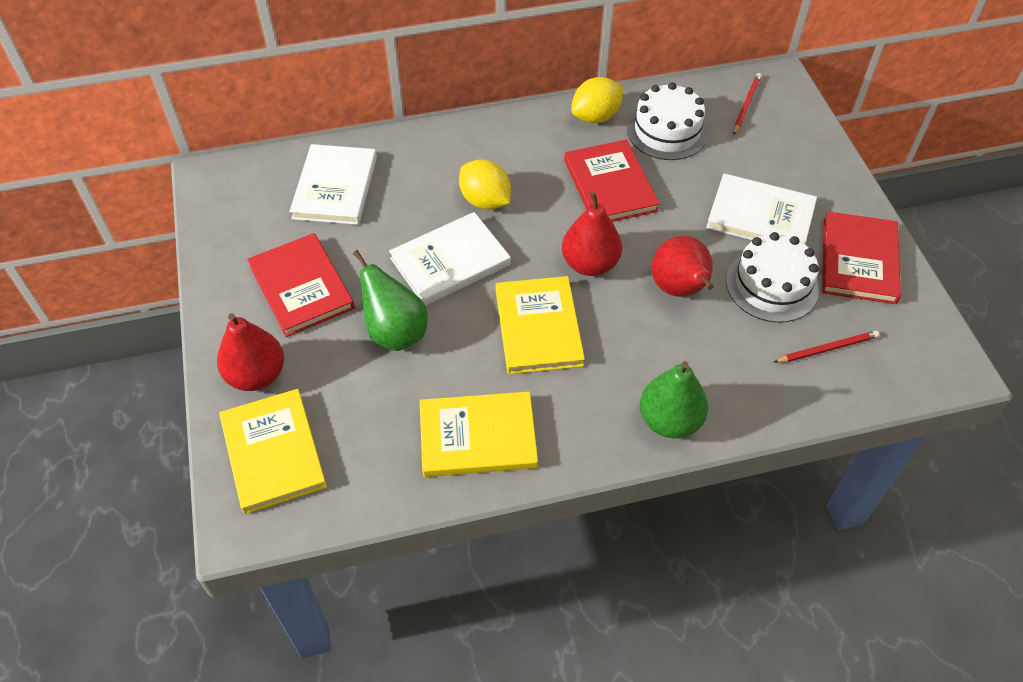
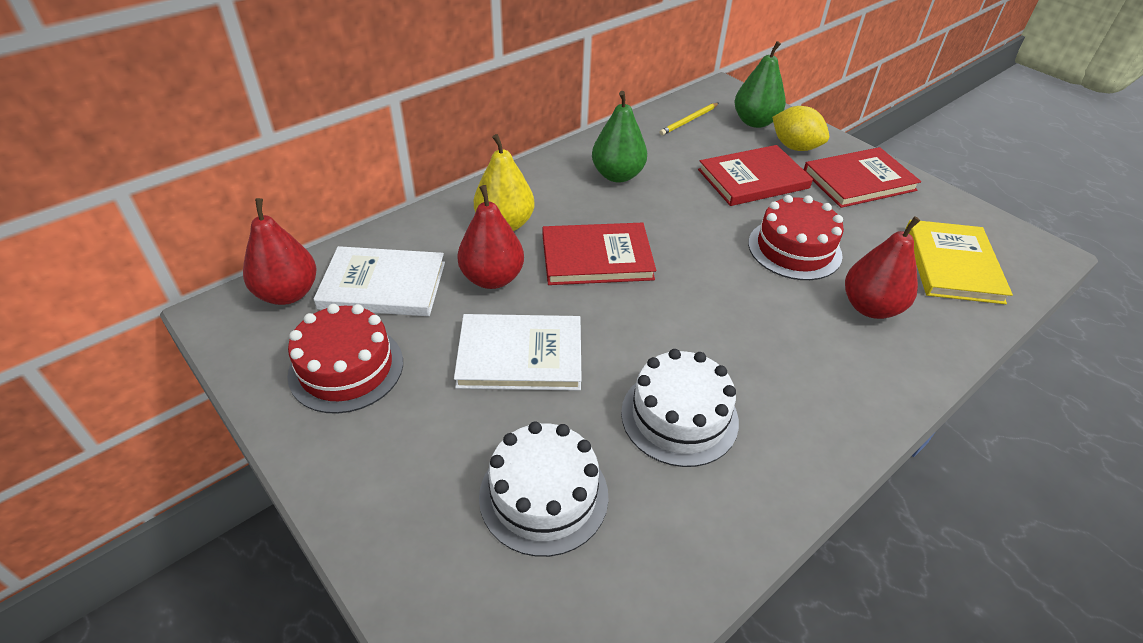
red cake: 0 -> 2
red pencil: 2 -> 0
white book: 3 -> 2
yellow book: 3 -> 1
yellow lemon: 2 -> 1
yellow pear: 0 -> 1
yellow pencil: 0 -> 1

